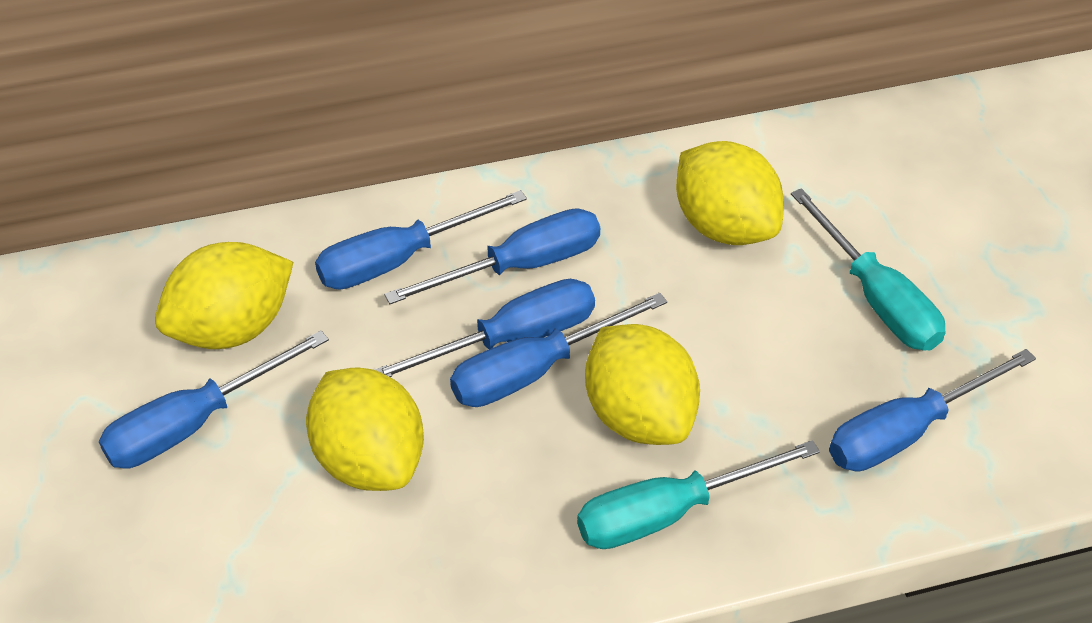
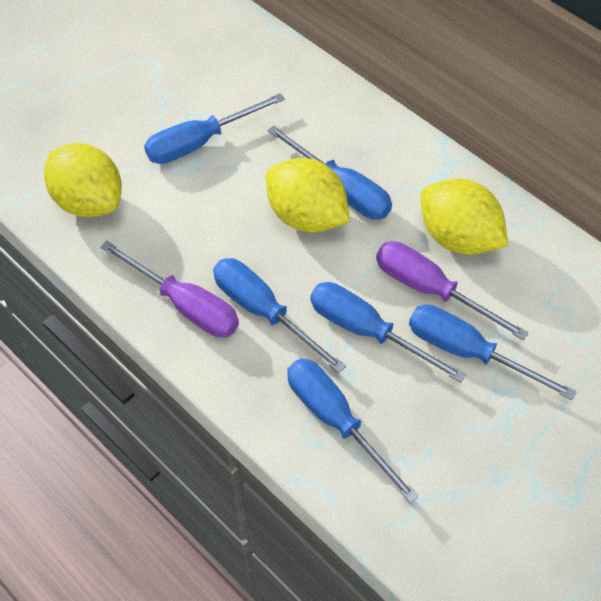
purple screwdriver: 0 -> 2
turquoise screwdriver: 2 -> 0
yellow lemon: 4 -> 3

